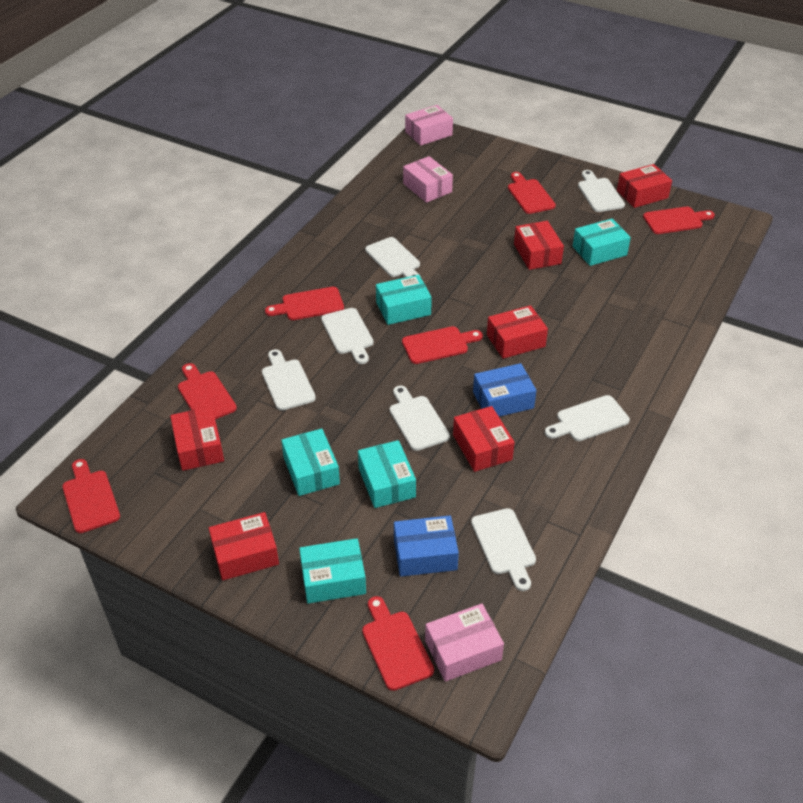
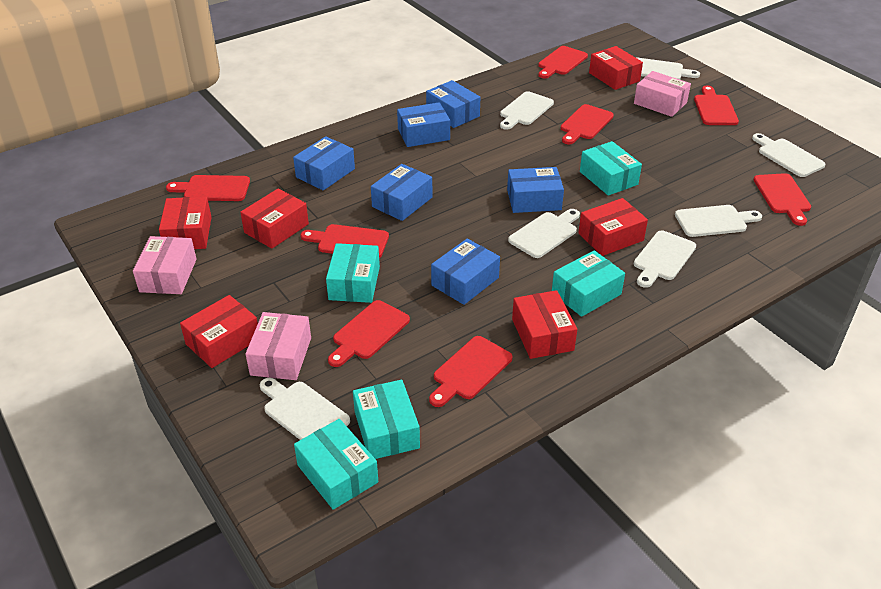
blue box: 2 -> 6
red cutting board: 7 -> 8

